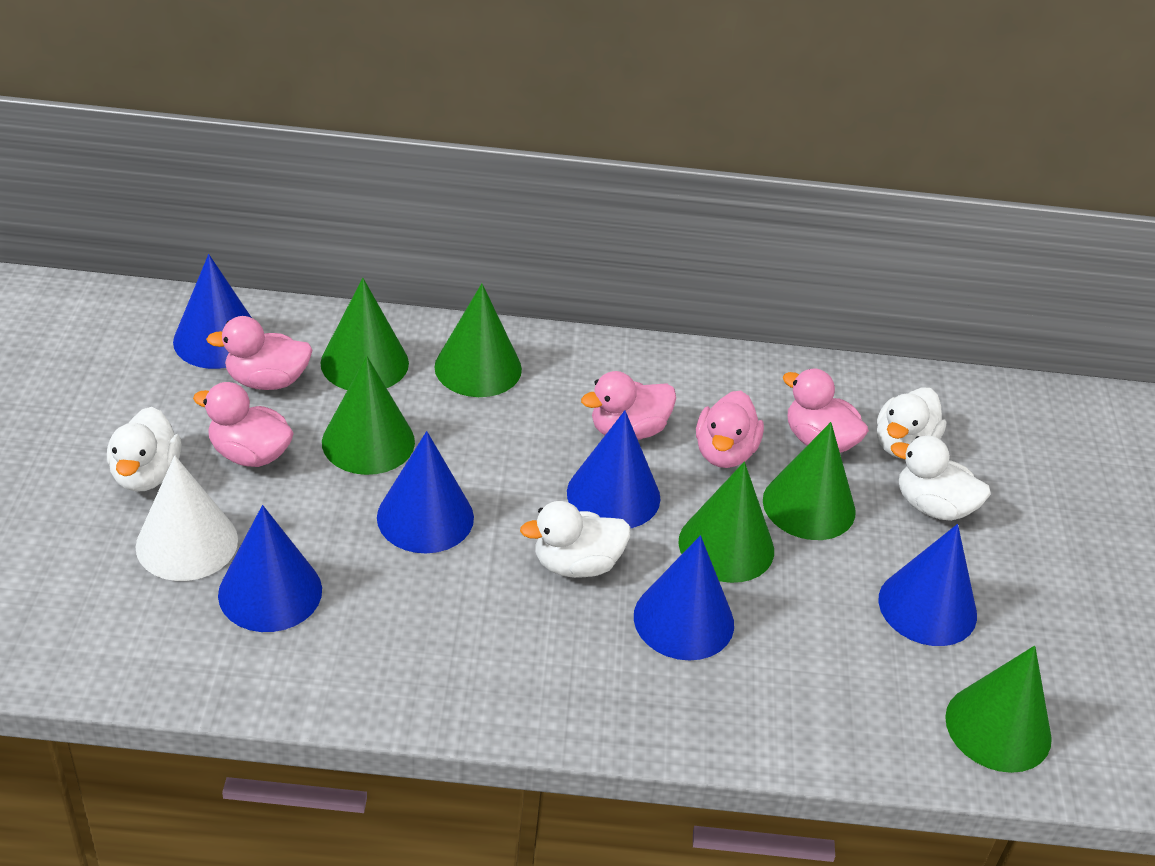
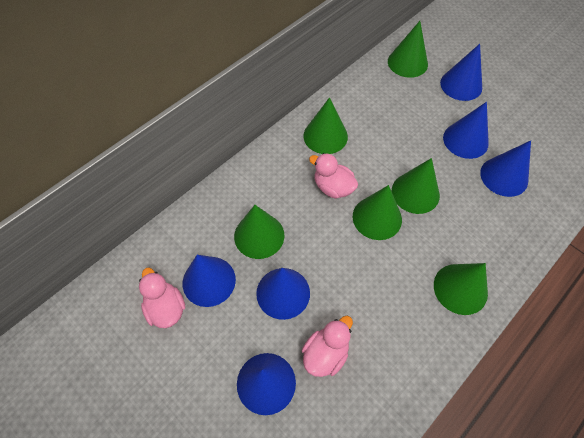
pink duck: 5 -> 3
white cone: 1 -> 0
white duck: 4 -> 0

